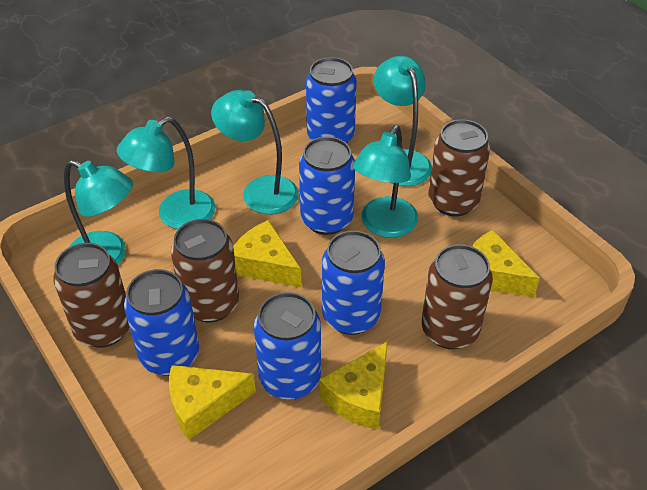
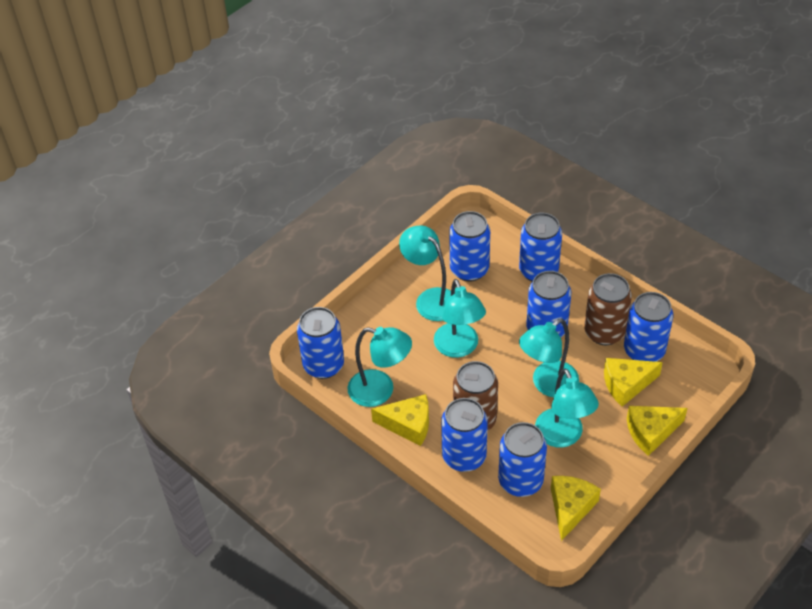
blue can: 5 -> 7
brown can: 4 -> 2

